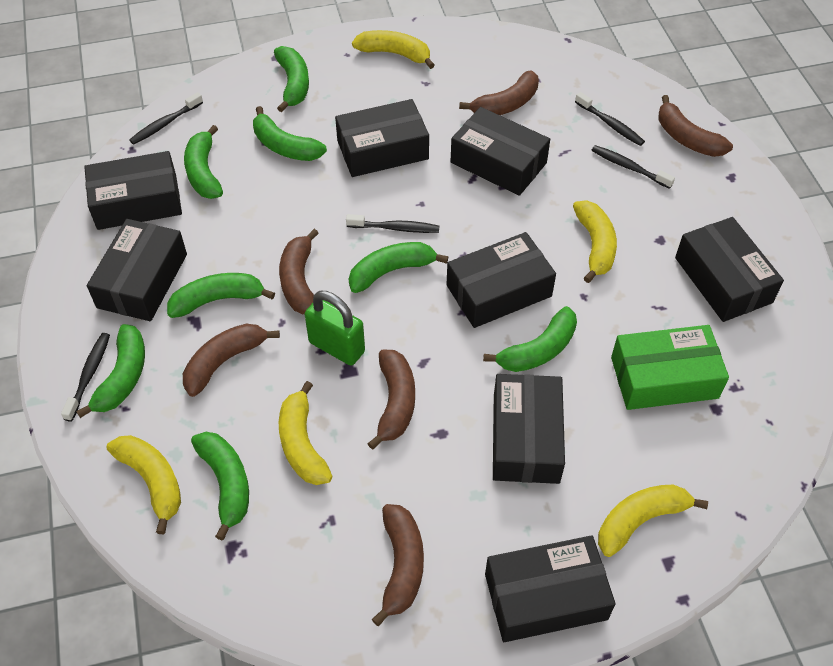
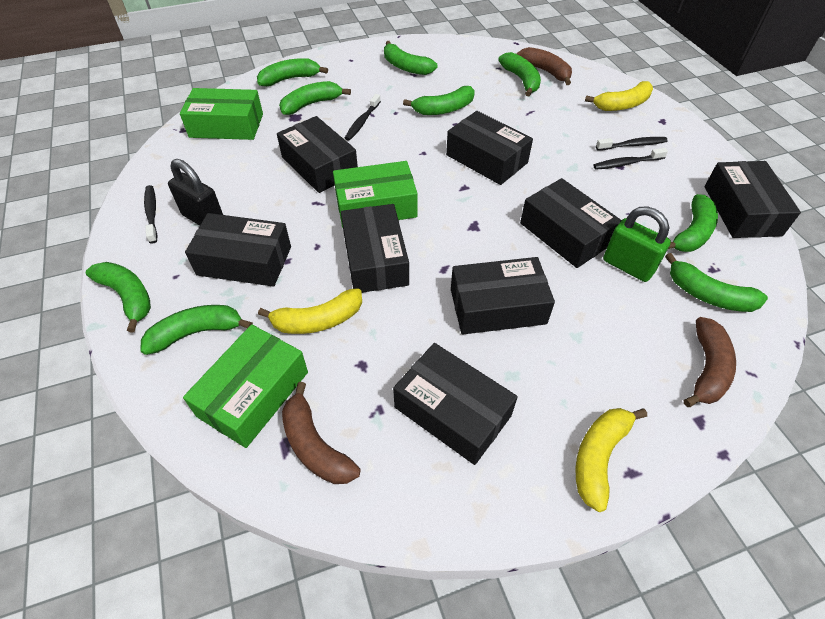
black padlock: 0 -> 1
black toothbrush: 5 -> 4
brown banana: 6 -> 3
green banana: 8 -> 9
green box: 1 -> 3
yellow banana: 5 -> 3

